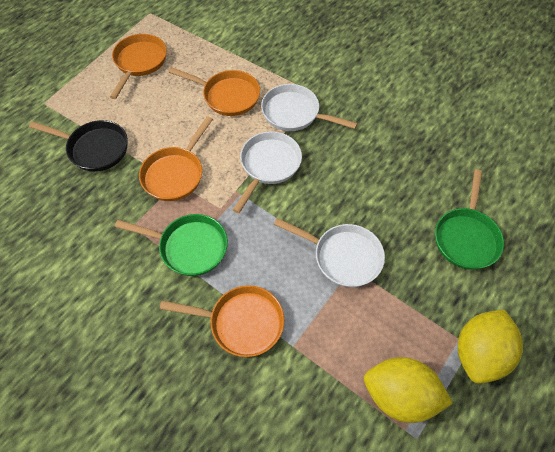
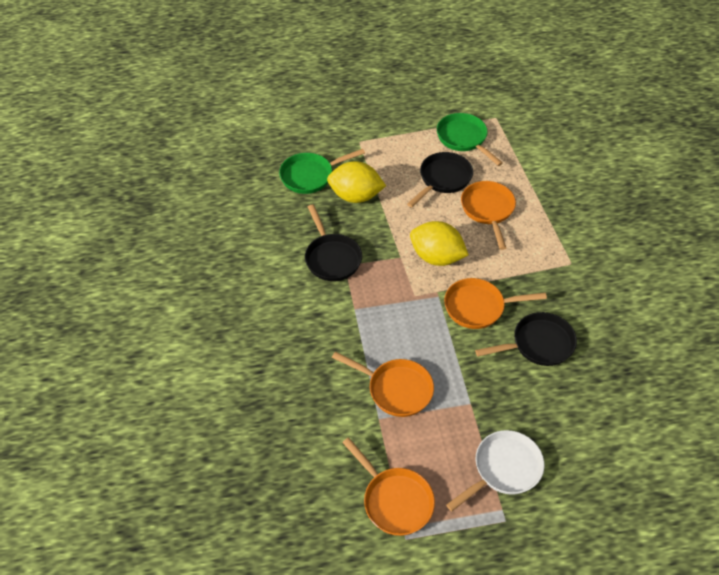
black pan: 1 -> 3
white pan: 3 -> 1

